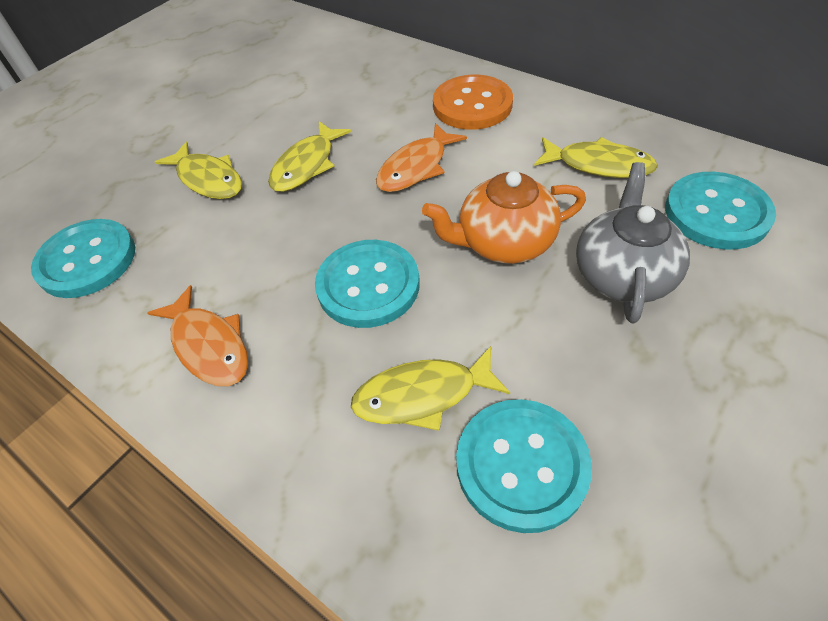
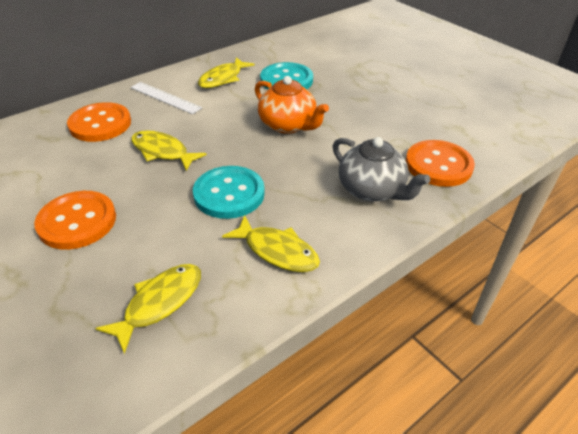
orange button: 1 -> 3
orange fish: 2 -> 0
turquoise button: 4 -> 2
white ruler: 0 -> 1

